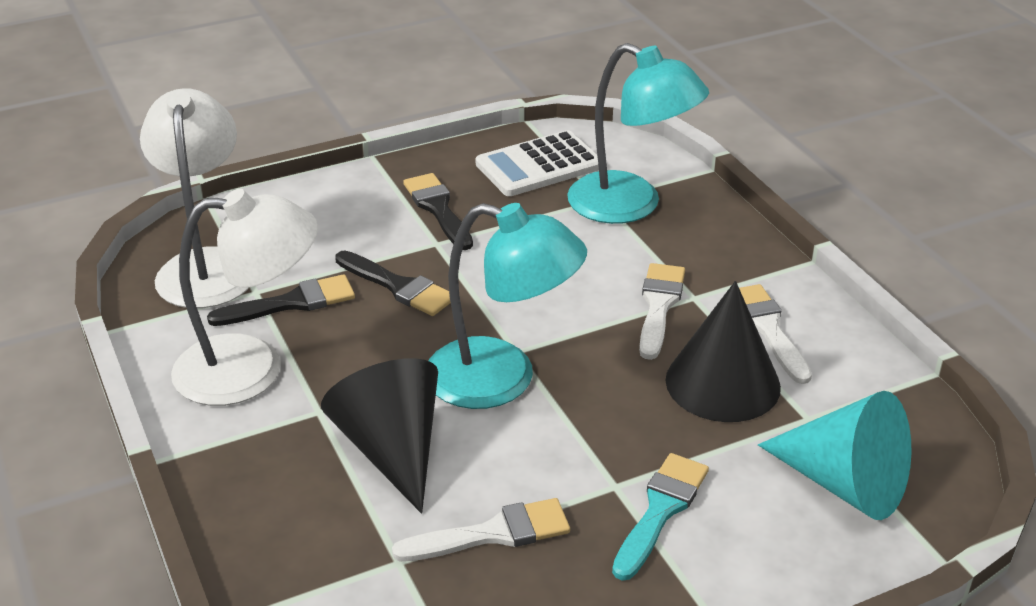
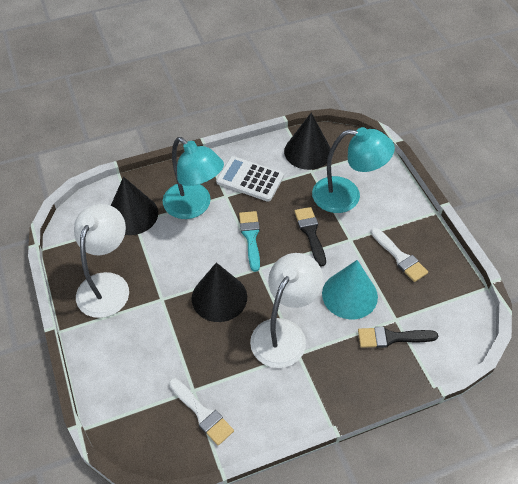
black brush: 3 -> 2
black cone: 2 -> 3
white brush: 3 -> 2

